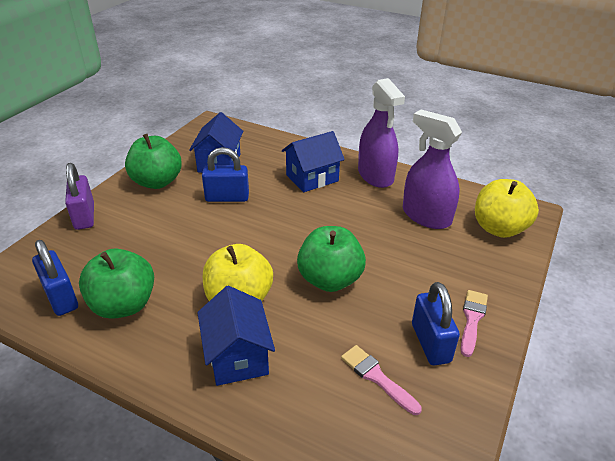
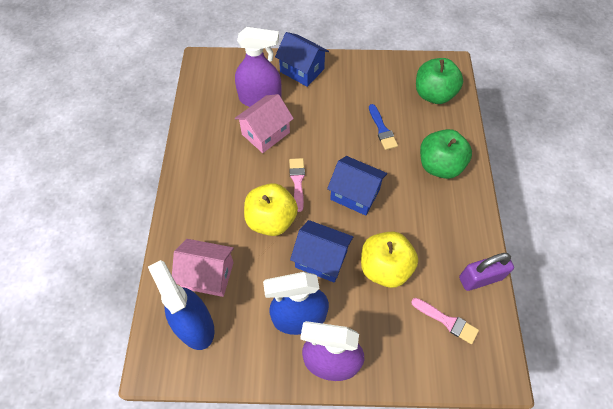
blue brush: 0 -> 1
blue padlock: 3 -> 0
blue spray bottle: 0 -> 2
green apple: 3 -> 2
pink house: 0 -> 2

